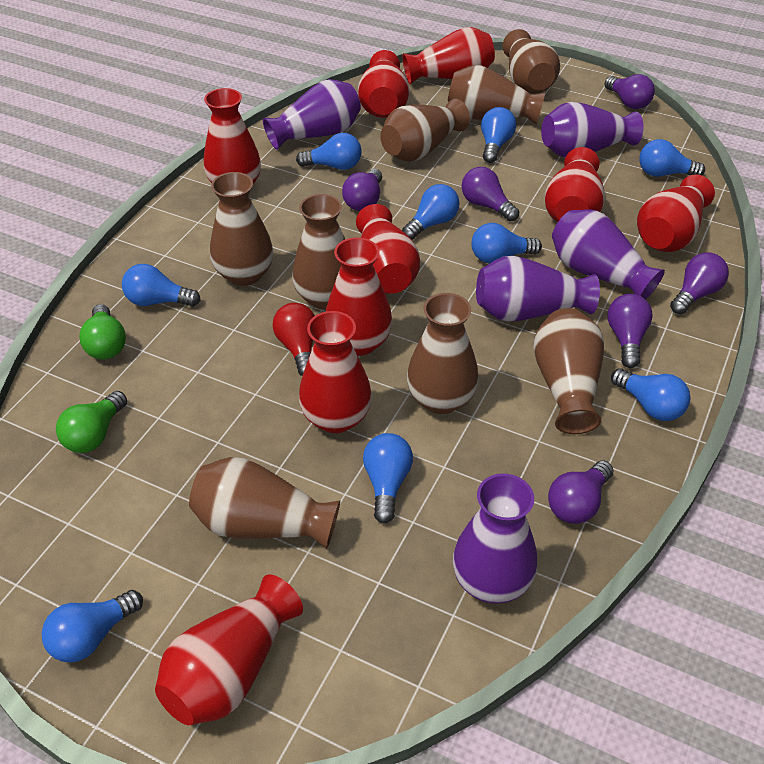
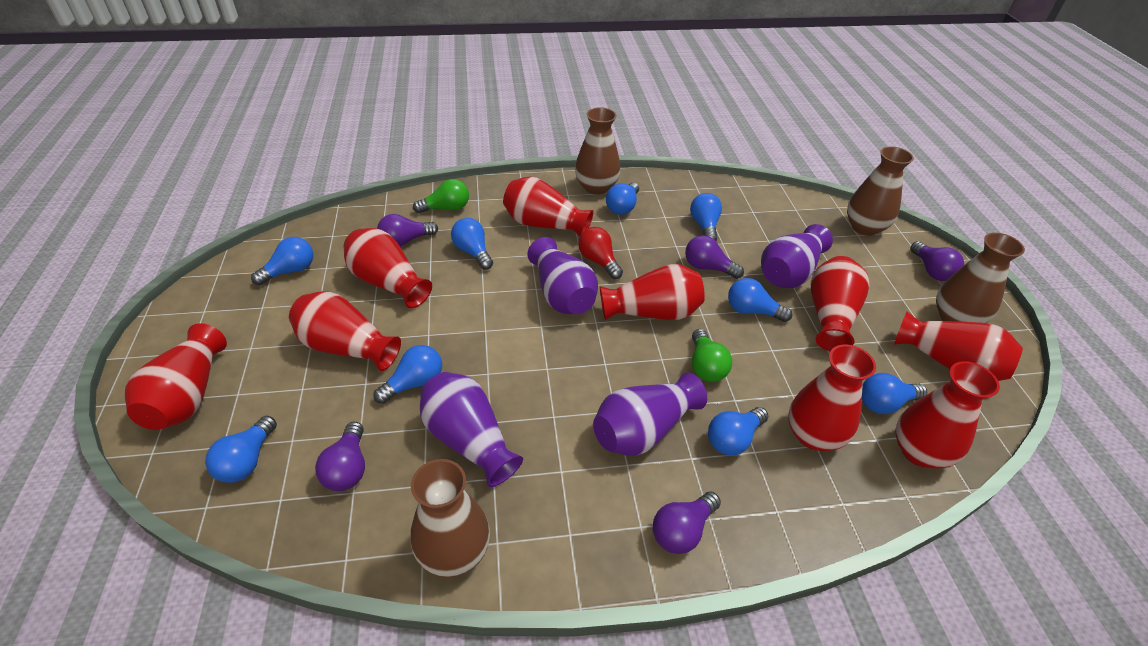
brown vase: 8 -> 4
purple light bulb: 6 -> 5
purple vase: 5 -> 4

